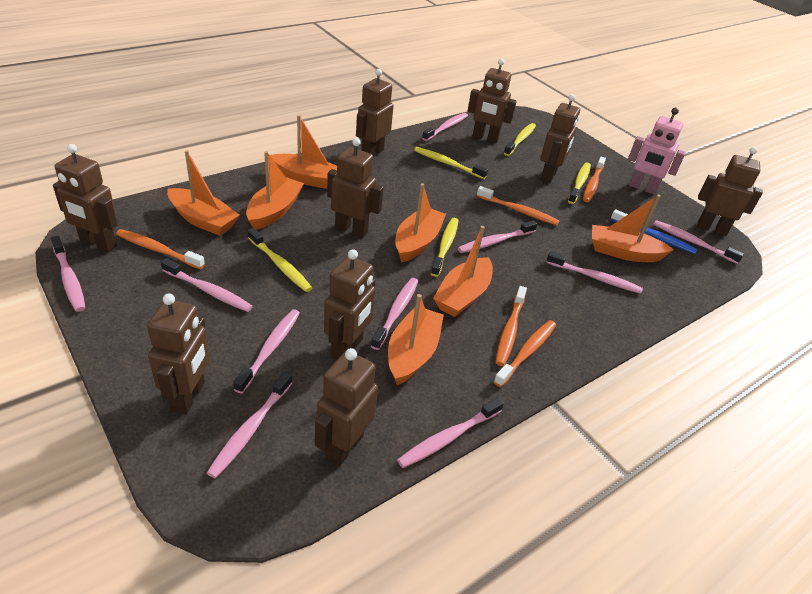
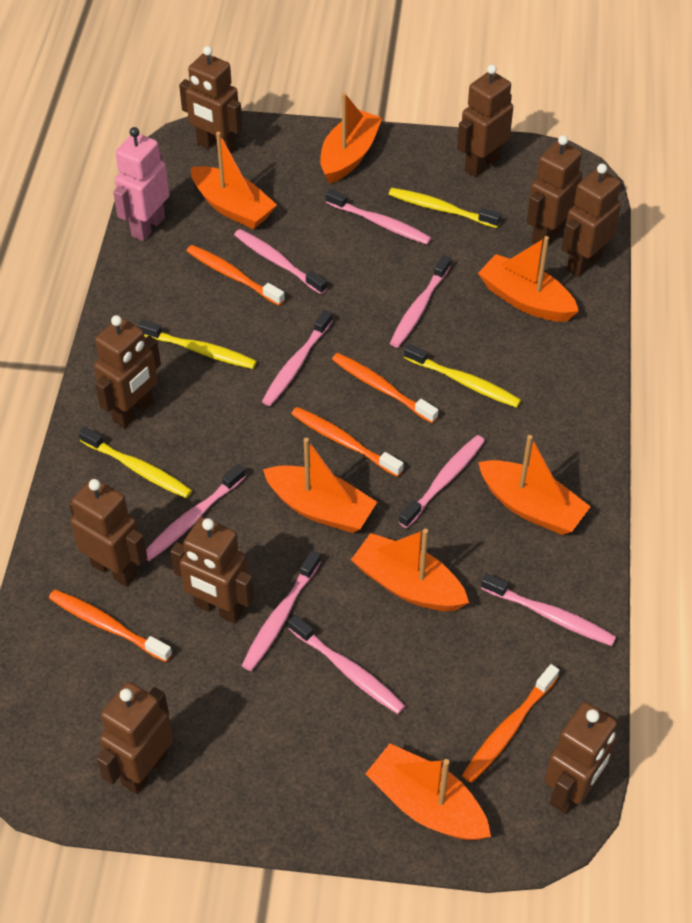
blue toothbrush: 1 -> 0
pink toothbrush: 10 -> 9
yellow toothbrush: 5 -> 4

